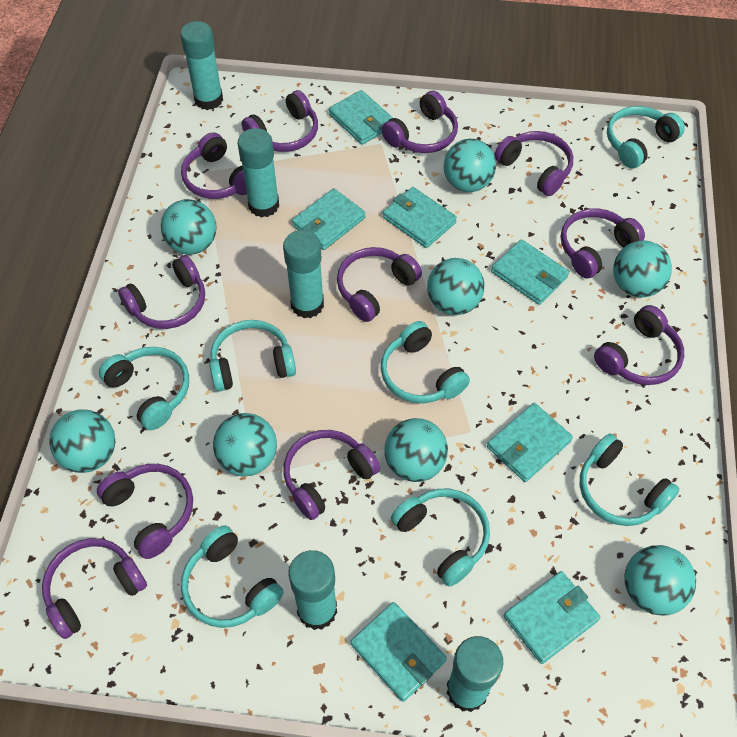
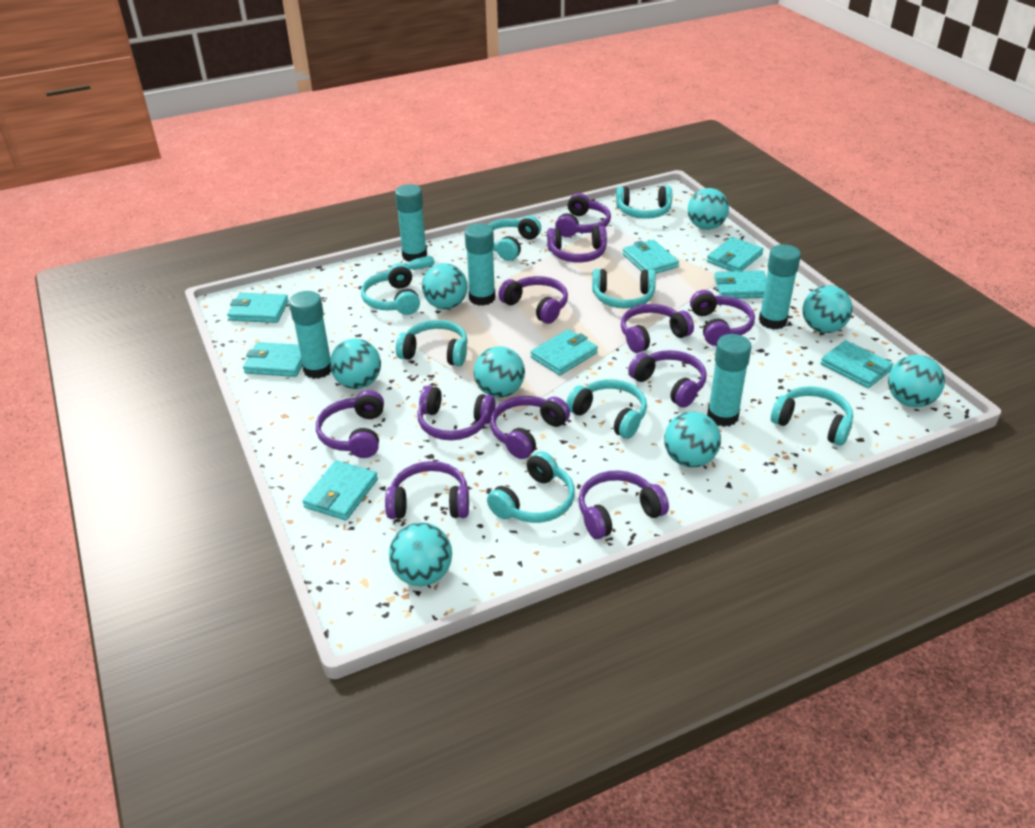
turquoise headphones: 7 -> 8
turquoise screwdriver: 0 -> 1
turquoise wallet: 7 -> 8

